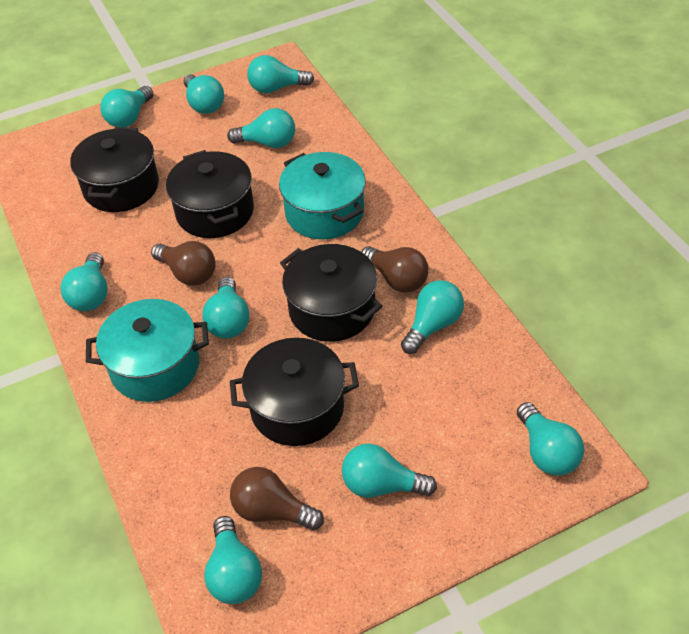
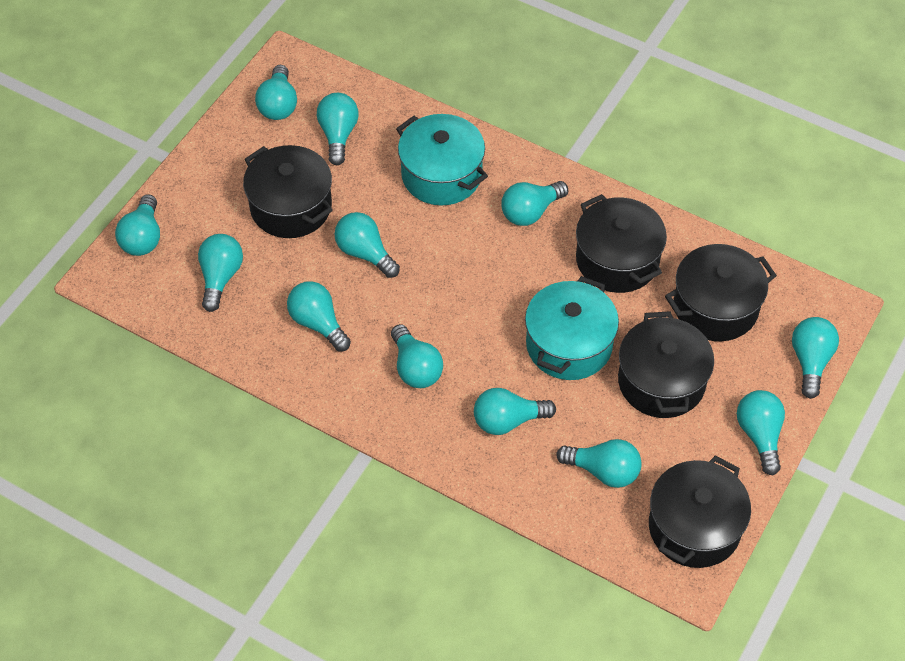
black pot: 4 -> 5
brown light bulb: 3 -> 0
turquoise light bulb: 10 -> 12

